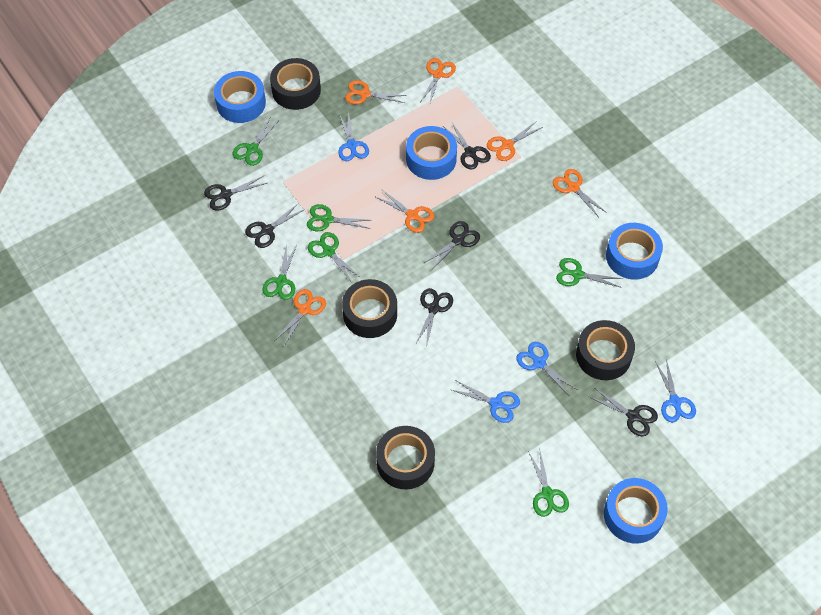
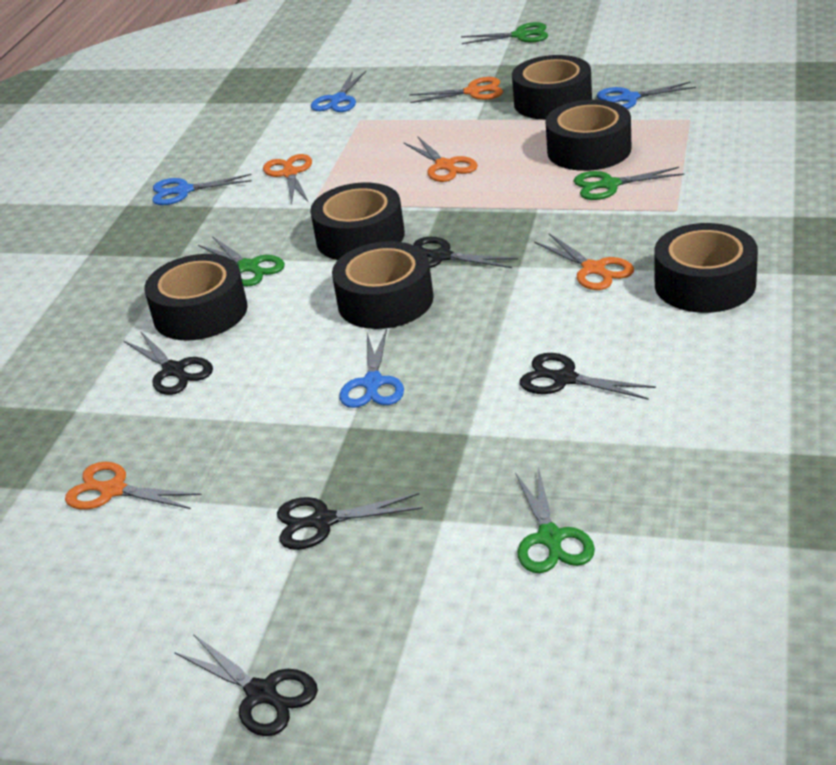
black scissors: 6 -> 5
black tape: 4 -> 6
blue tape: 4 -> 0
green scissors: 6 -> 4
orange scissors: 6 -> 5

